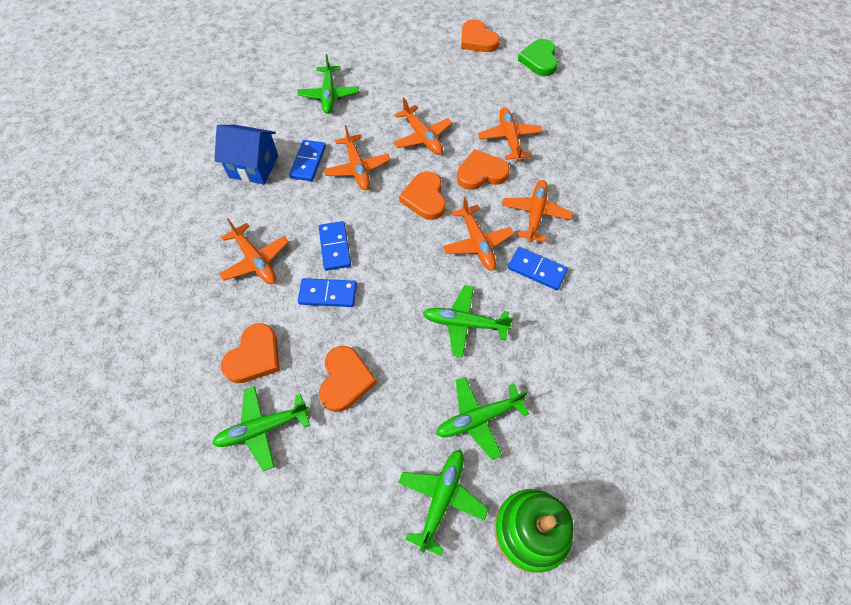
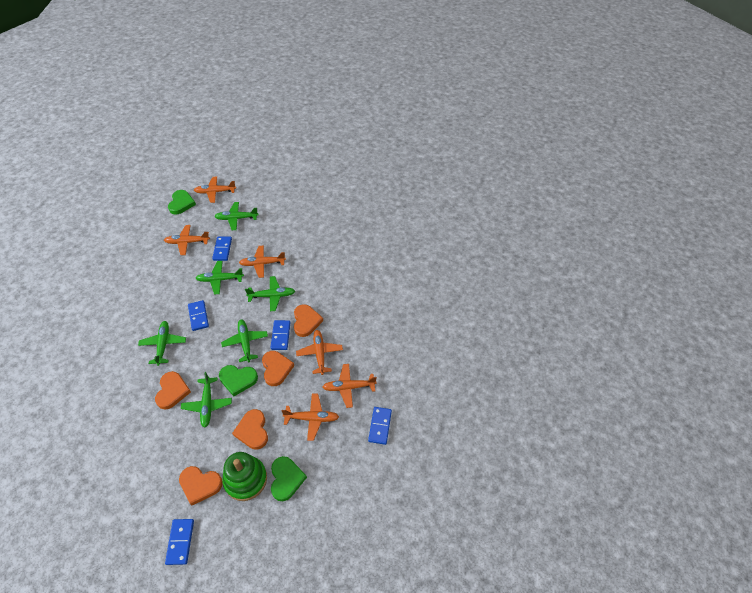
blue domino: 4 -> 5
blue house: 1 -> 0
green heart: 1 -> 3
green plane: 5 -> 6

